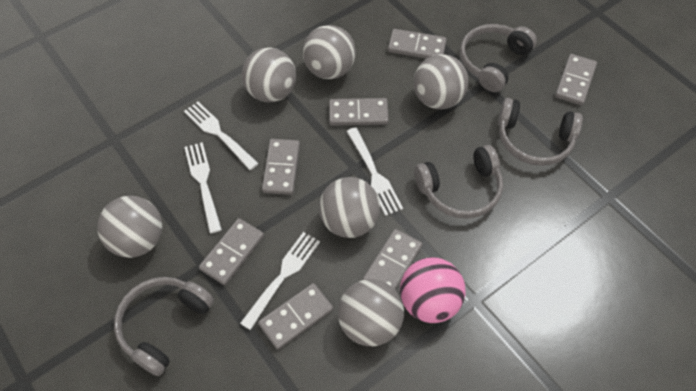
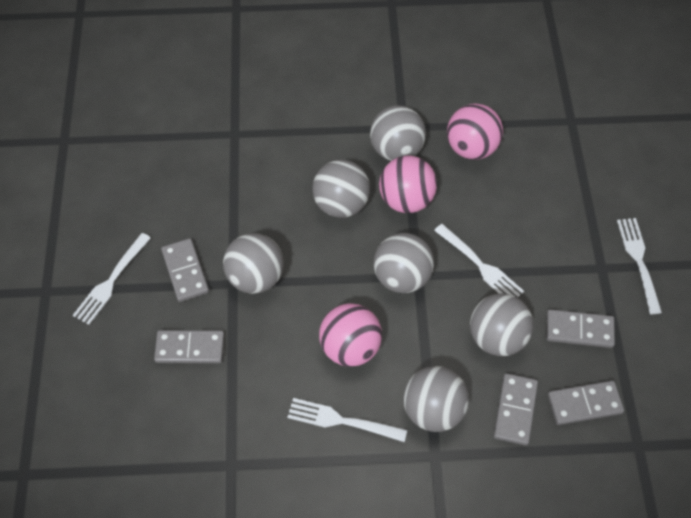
grey domino: 7 -> 5
grey headphones: 4 -> 0
pink ball: 1 -> 3

